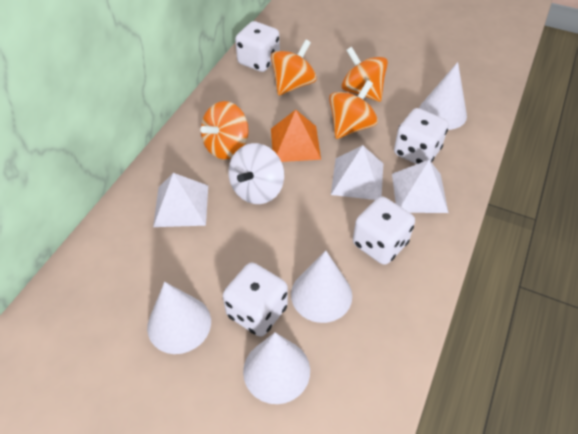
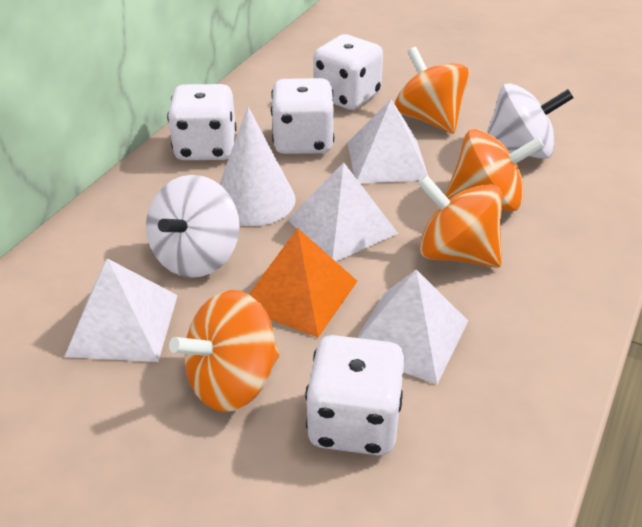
white cone: 4 -> 1
white pyramid: 3 -> 4
white spinning top: 1 -> 2

